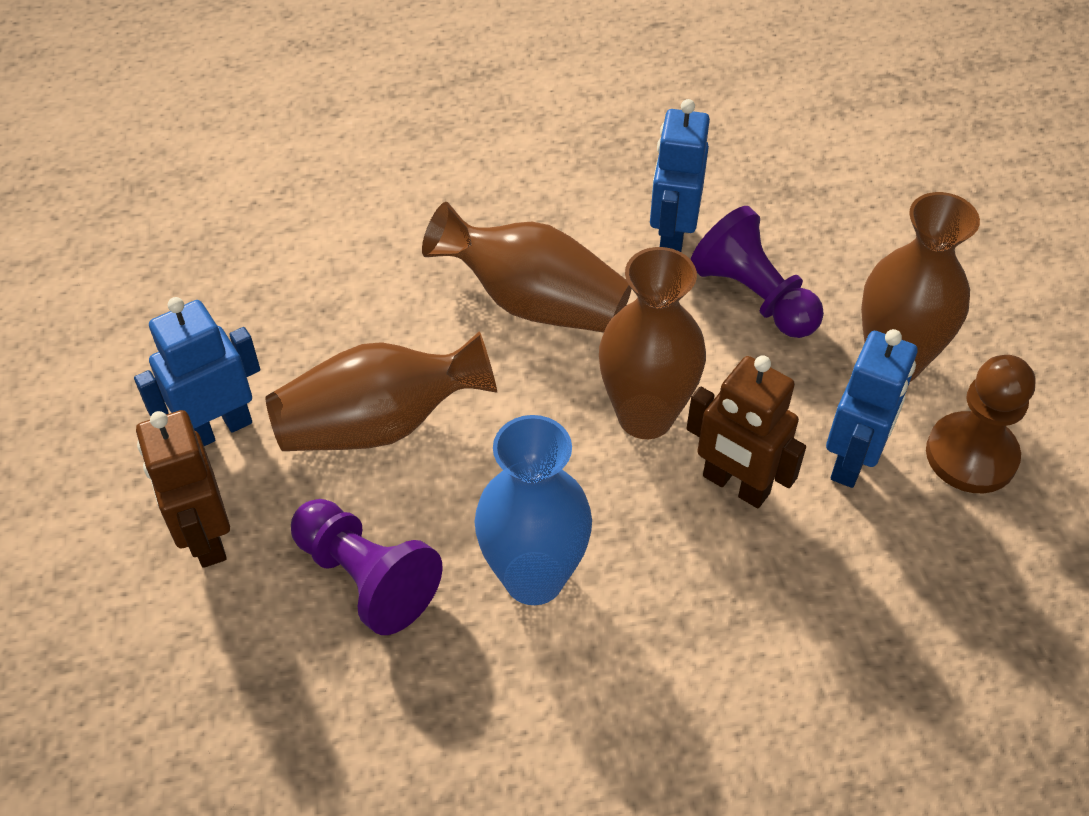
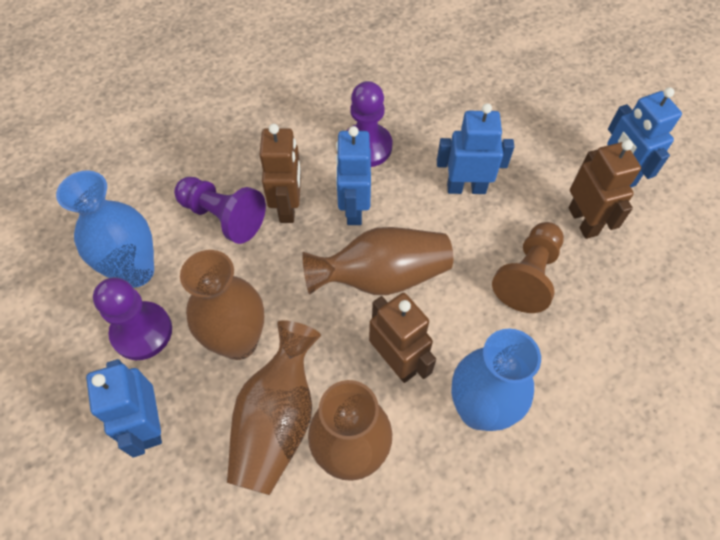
blue robot: 3 -> 4
blue vase: 1 -> 2
brown robot: 2 -> 3
purple pawn: 2 -> 3

